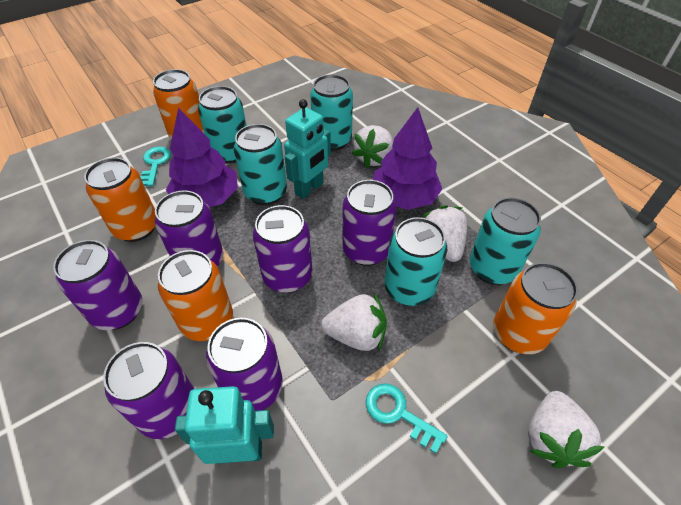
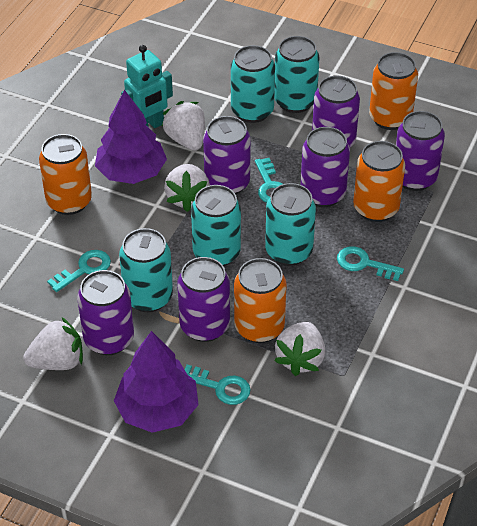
turquoise key: 2 -> 4
turquoise robot: 2 -> 1

